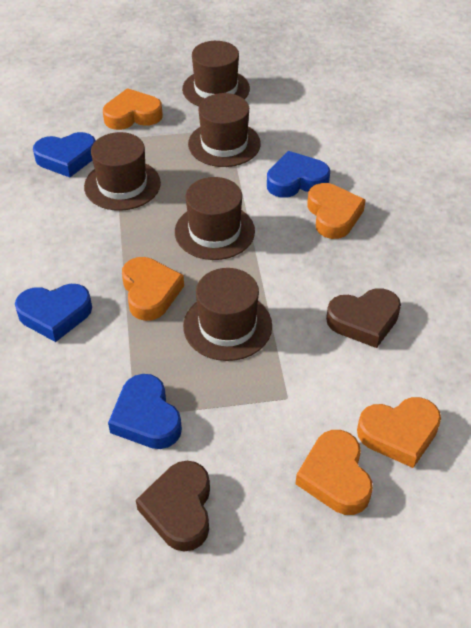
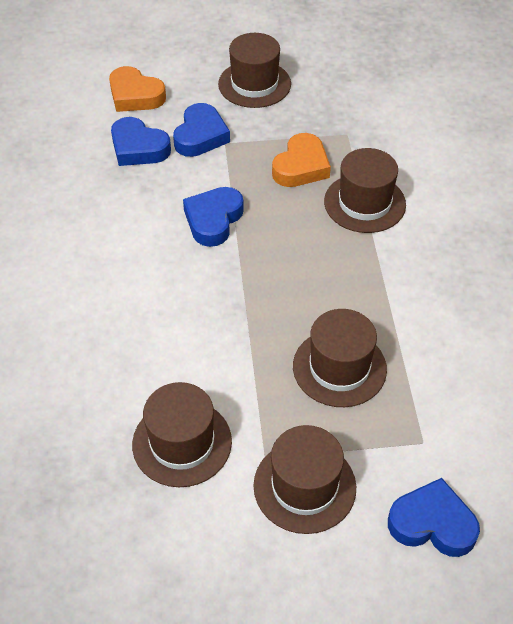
brown heart: 2 -> 0
orange heart: 5 -> 2

